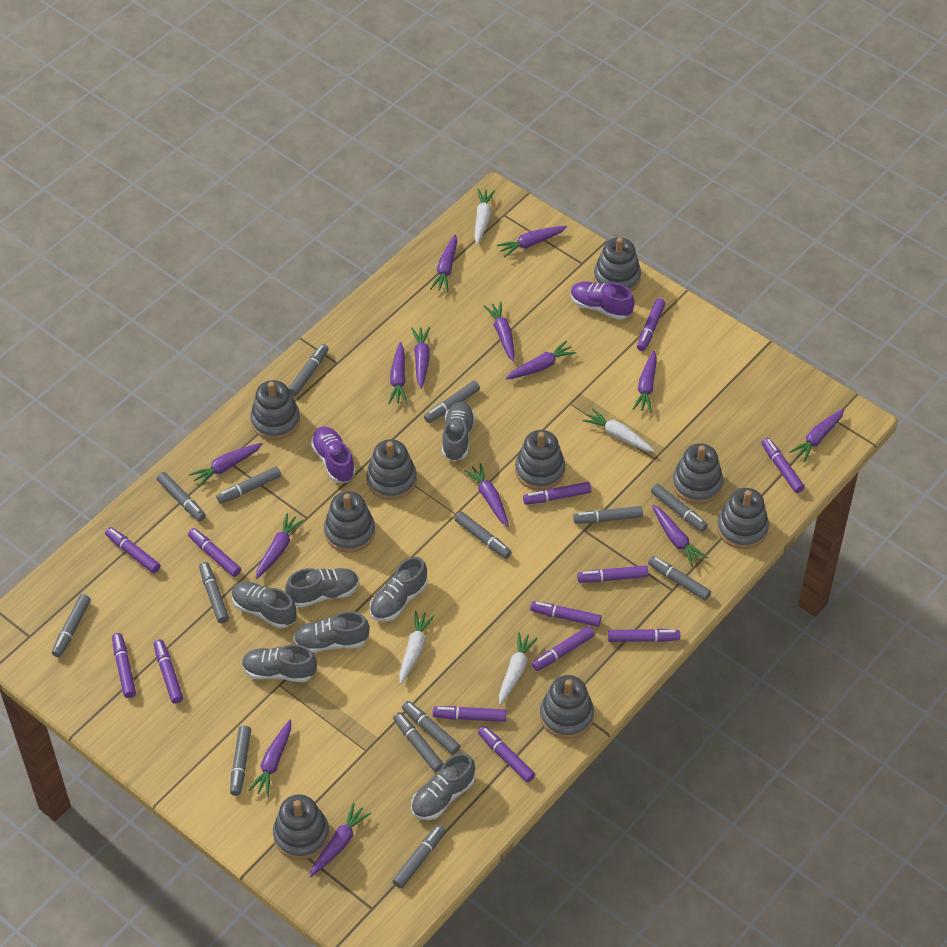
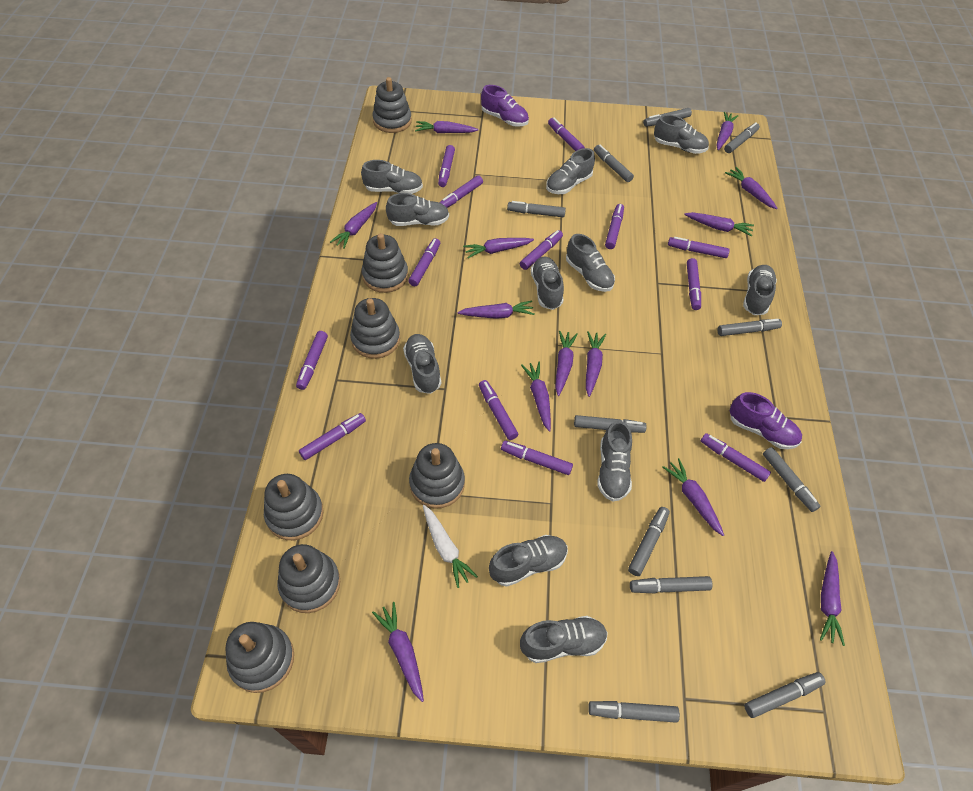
grey marker: 14 -> 11
grey shoe: 7 -> 11
grey stacking toy: 9 -> 7
purple carrot: 14 -> 13
white carrot: 4 -> 1

